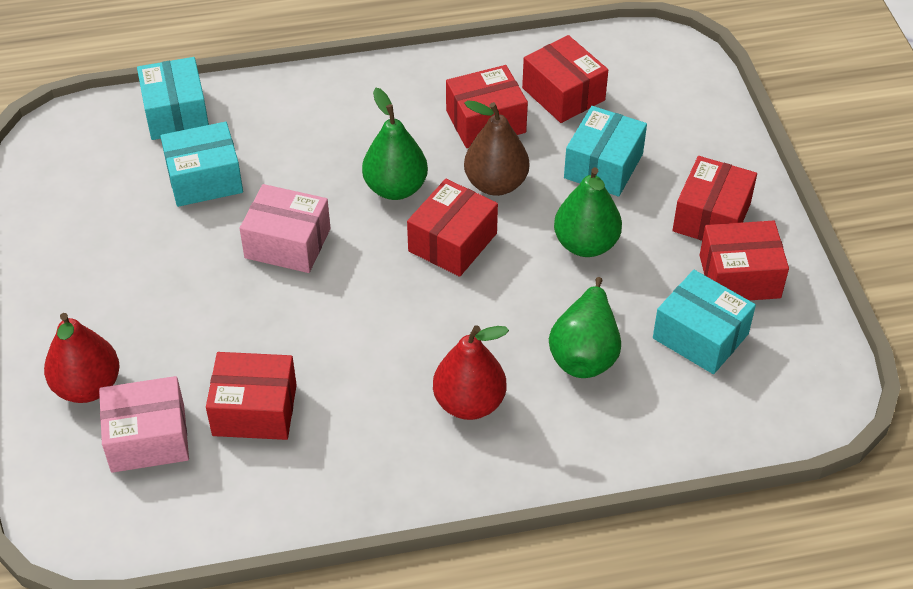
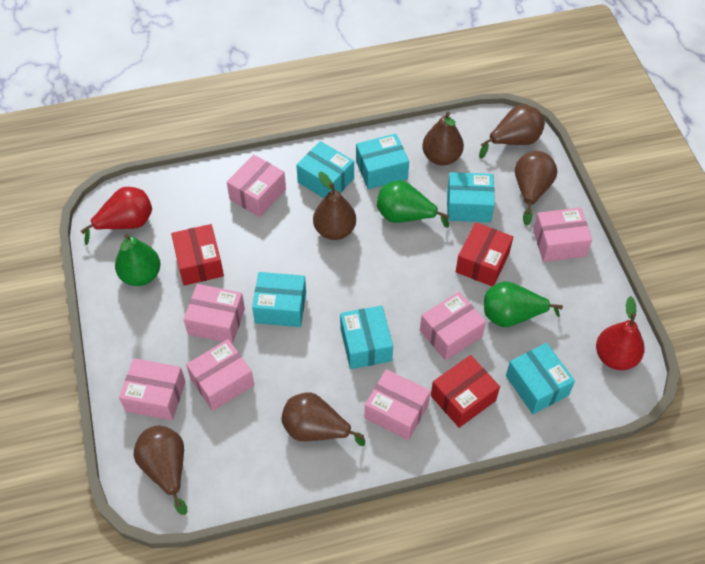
brown pear: 1 -> 6
pink box: 2 -> 7
red box: 6 -> 3
turquoise box: 4 -> 6

